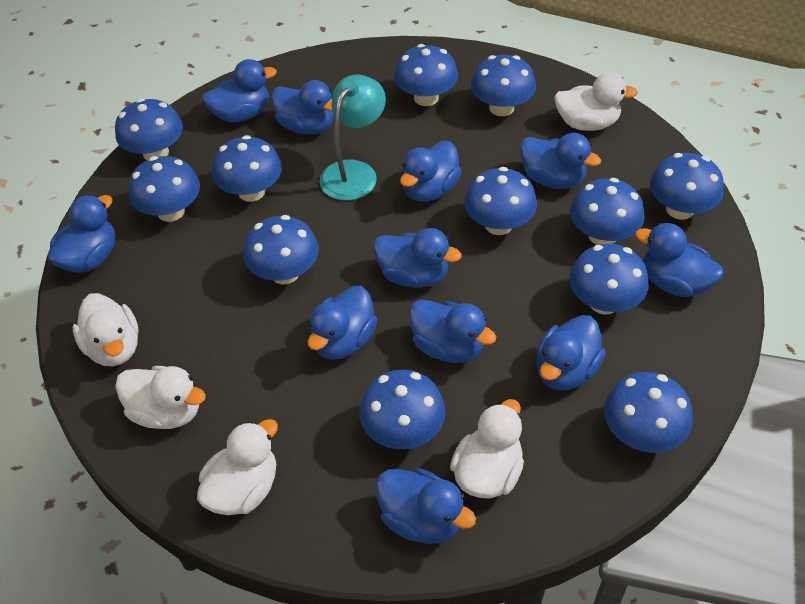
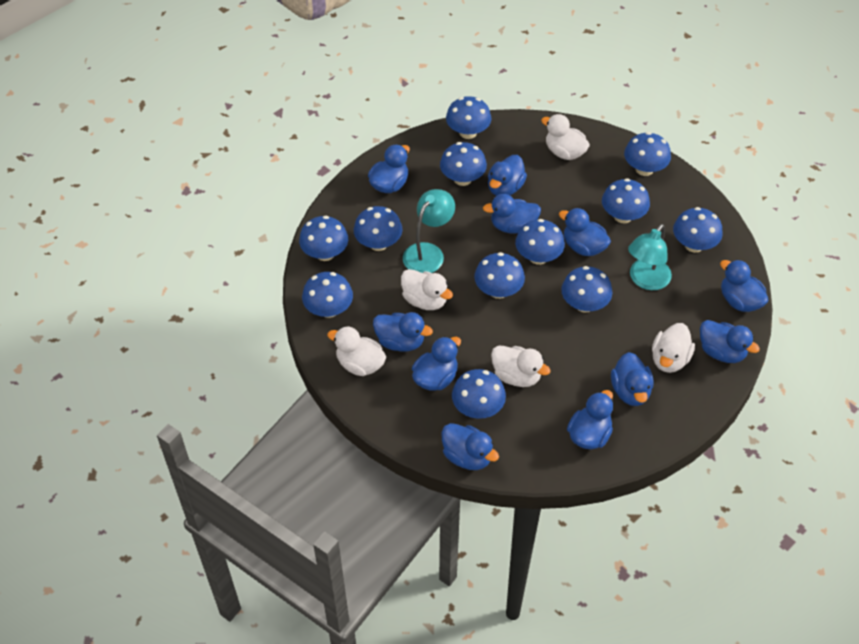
turquoise lamp: 1 -> 2

